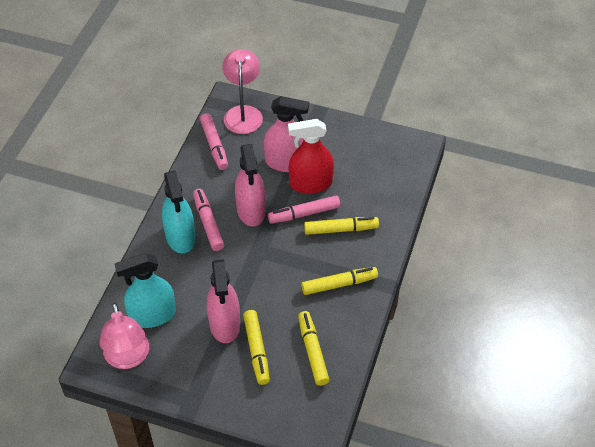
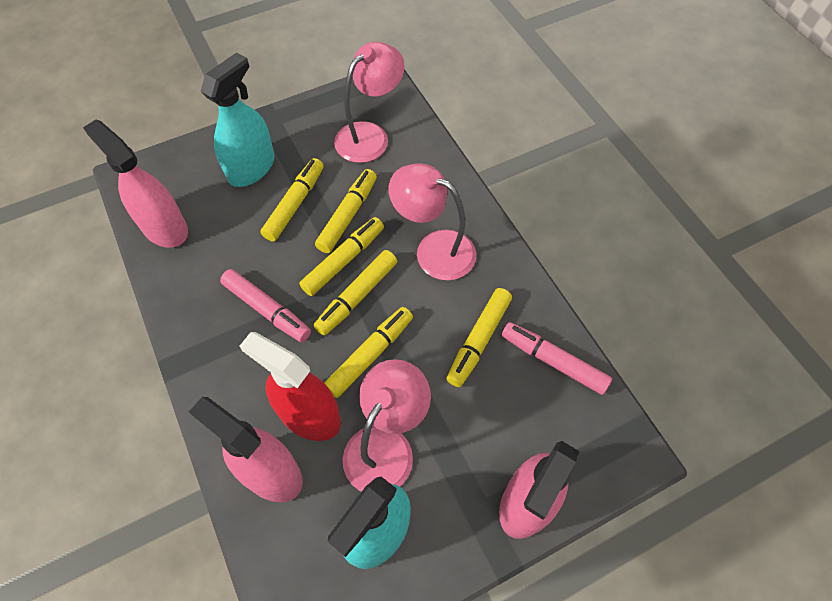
pink lamp: 2 -> 3
pink marker: 3 -> 2
yellow marker: 4 -> 6

